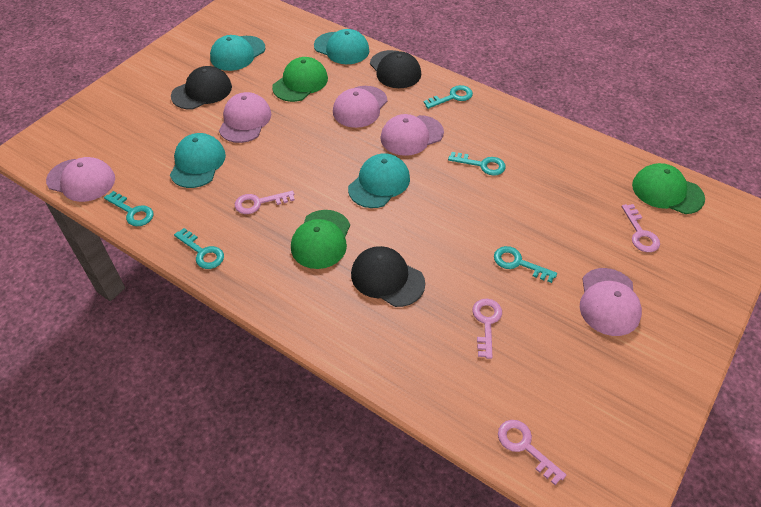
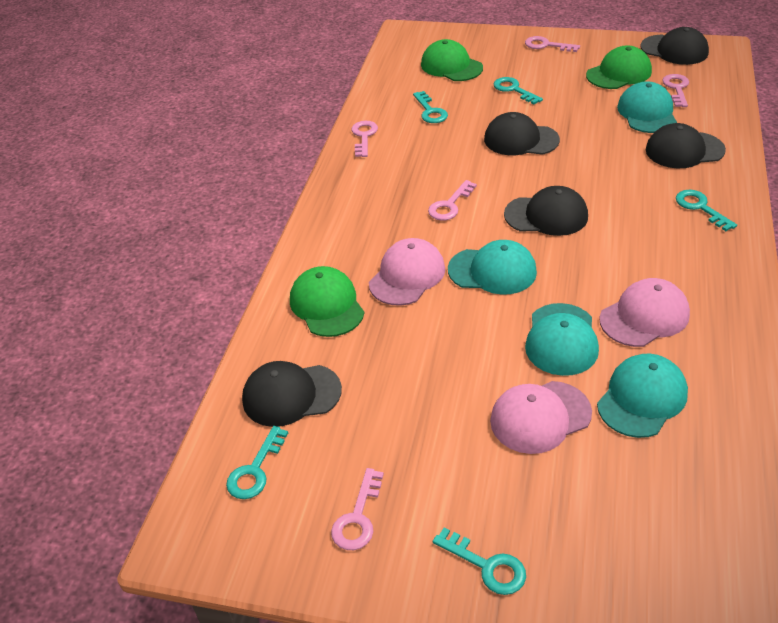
black cap: 3 -> 5
pink cap: 5 -> 3
pink key: 4 -> 5

